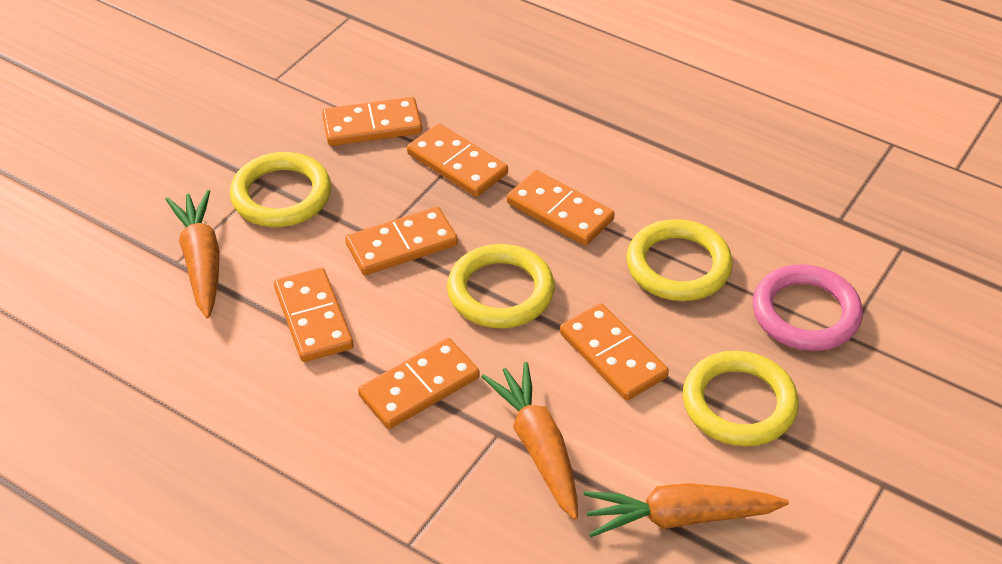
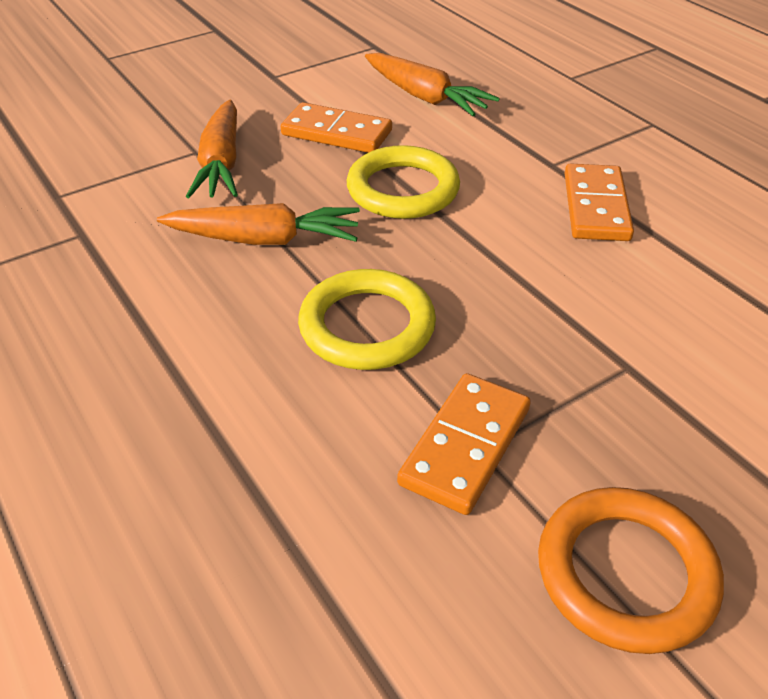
orange domino: 7 -> 3
orange ring: 0 -> 1
pink ring: 1 -> 0
yellow ring: 4 -> 2

